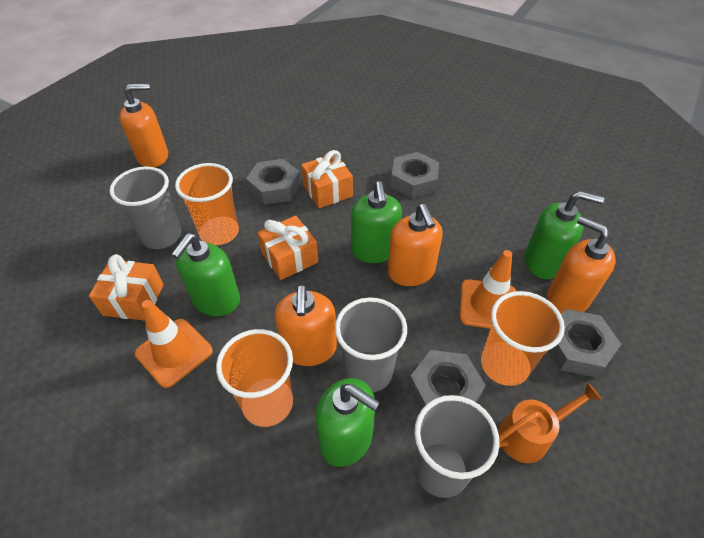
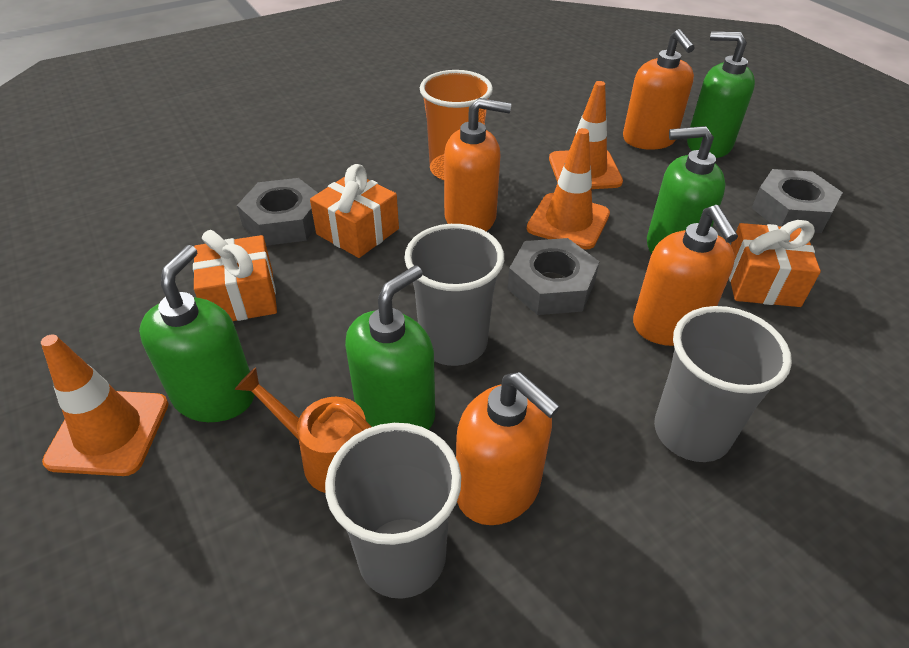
grey nut: 4 -> 3
orange cup: 3 -> 1
orange traffic cone: 2 -> 3

